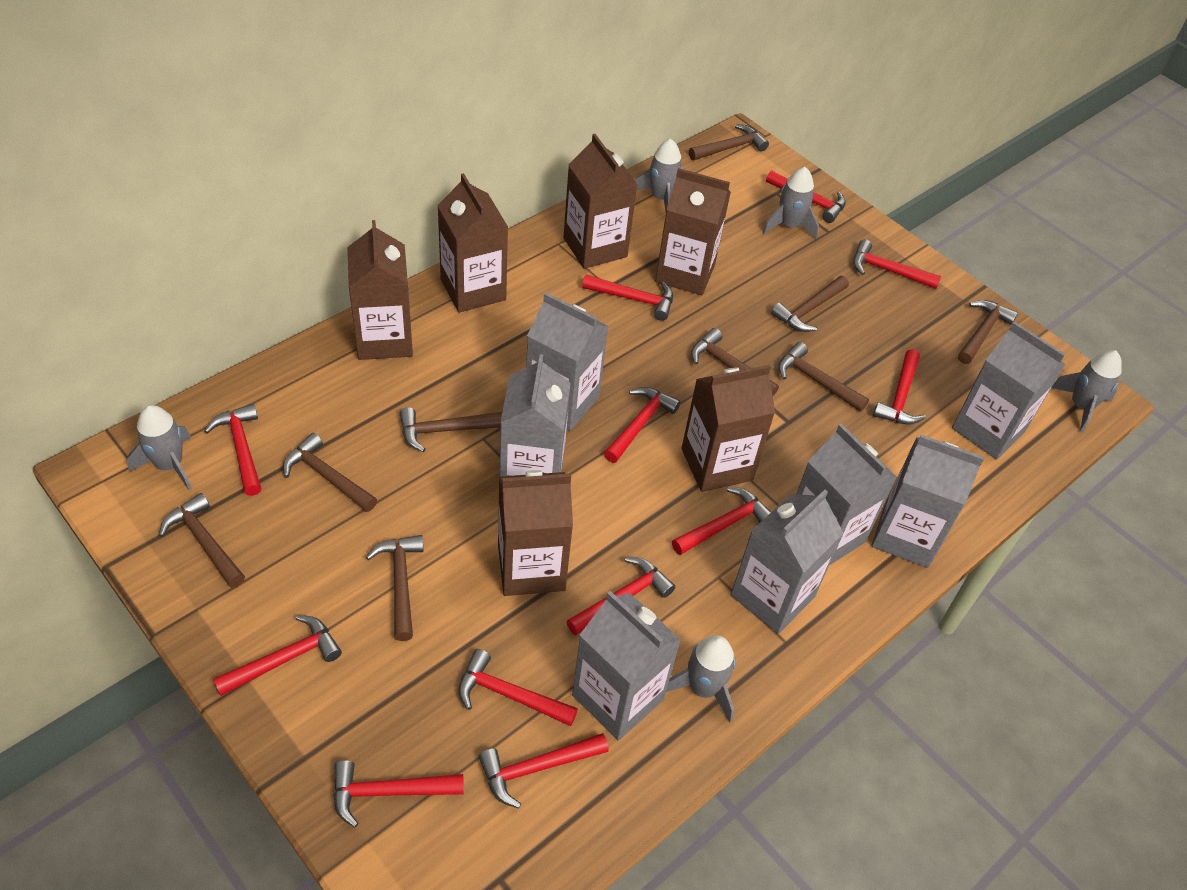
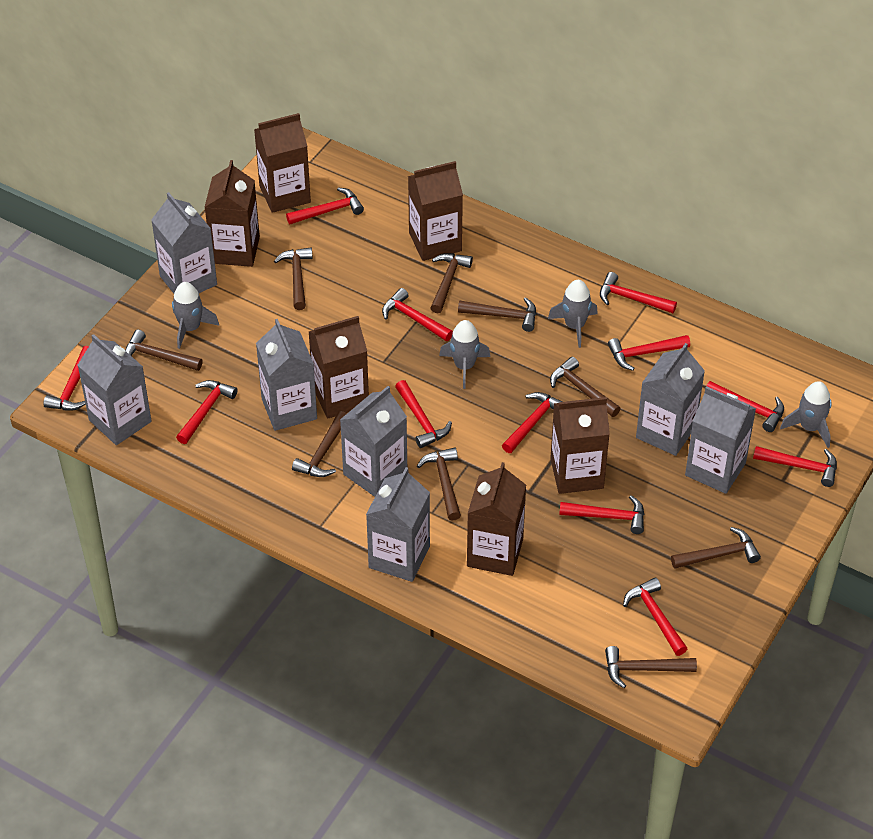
grey rocket: 5 -> 4

